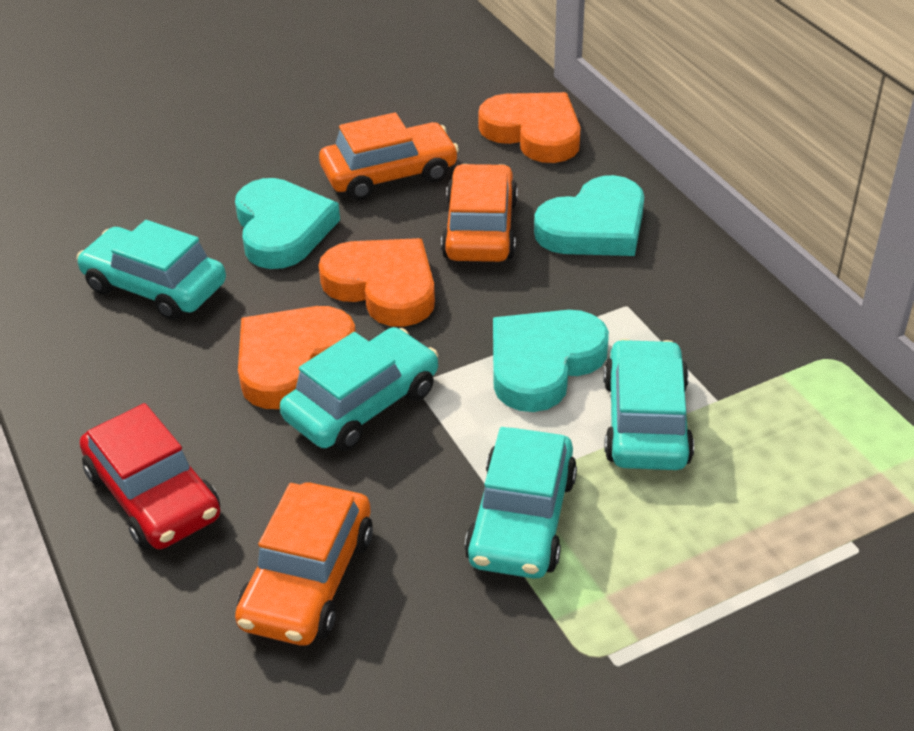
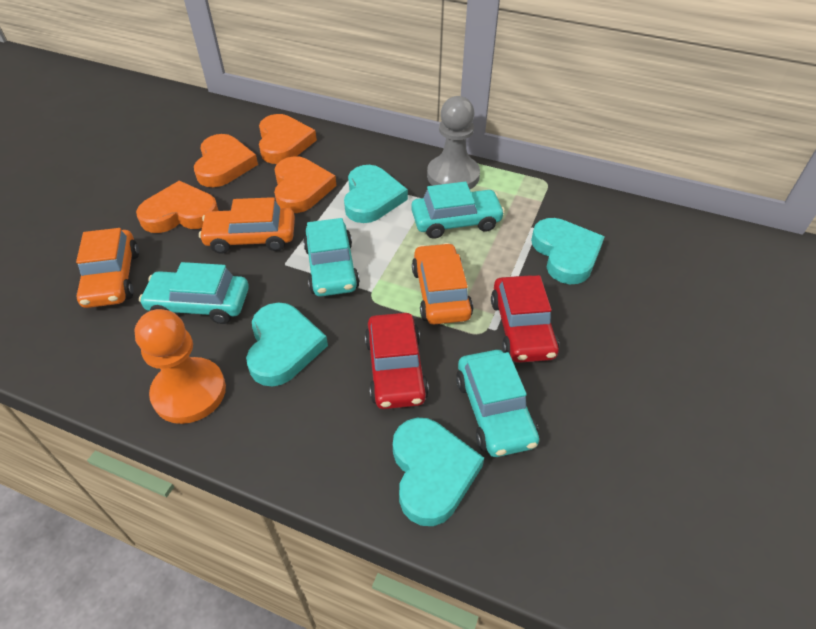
grey pawn: 0 -> 1
orange heart: 3 -> 4
orange pawn: 0 -> 1
red car: 1 -> 2
turquoise heart: 3 -> 4

